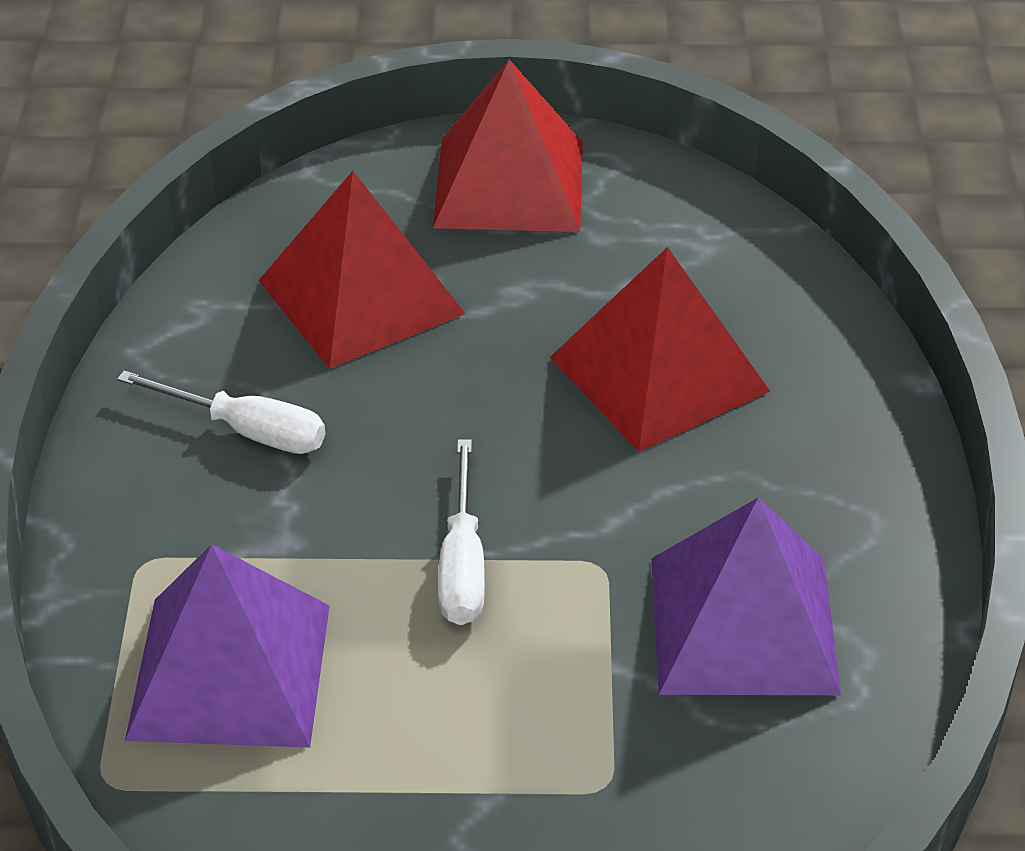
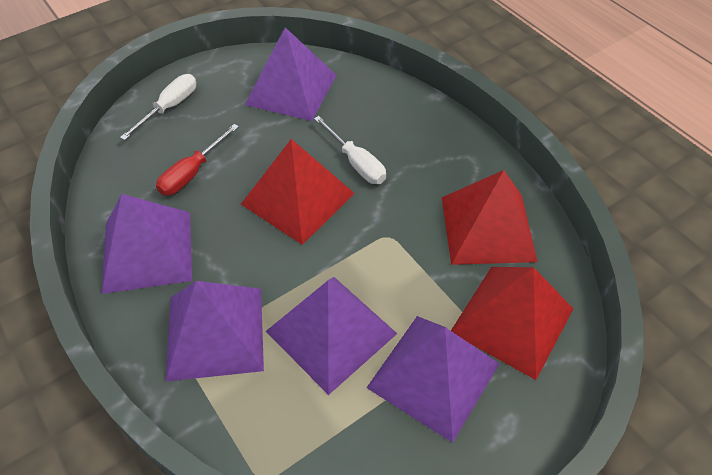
purple pyramid: 2 -> 5
red screwdriver: 0 -> 1

